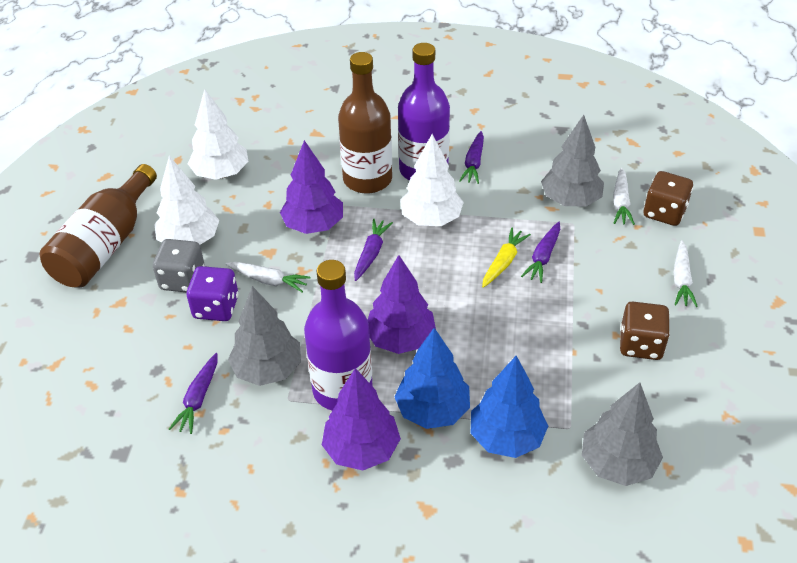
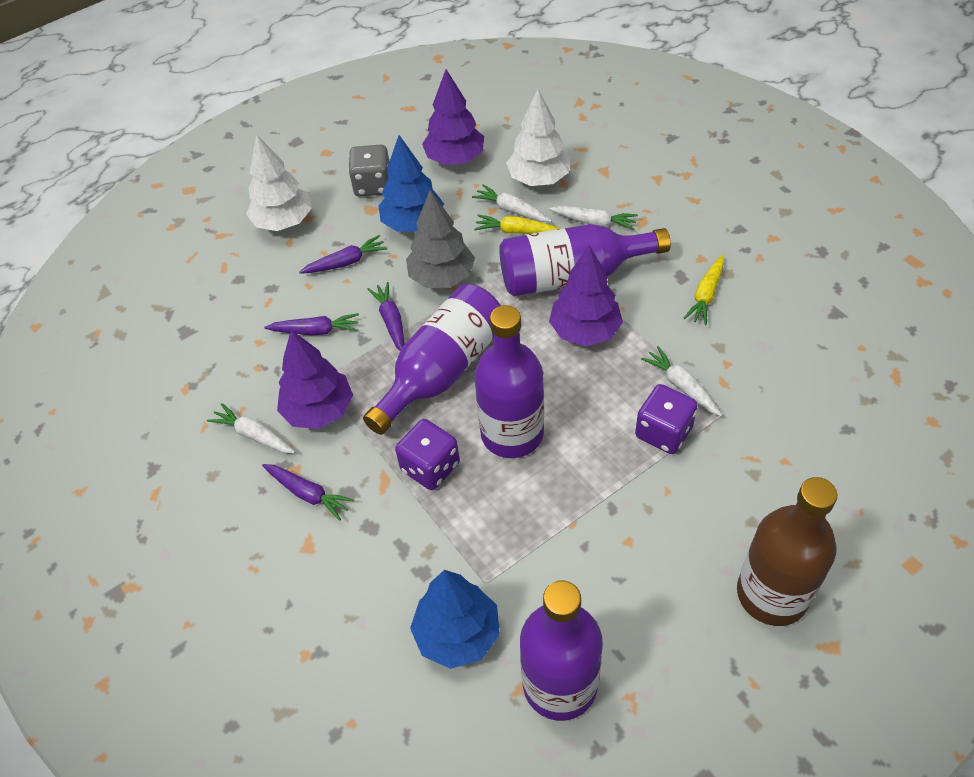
brown bottle: 2 -> 1
brown dice: 2 -> 0
grey tree: 3 -> 1
purple bottle: 2 -> 4
purple dice: 1 -> 2
white carrot: 3 -> 4
white tree: 3 -> 2
yellow carrot: 1 -> 2

